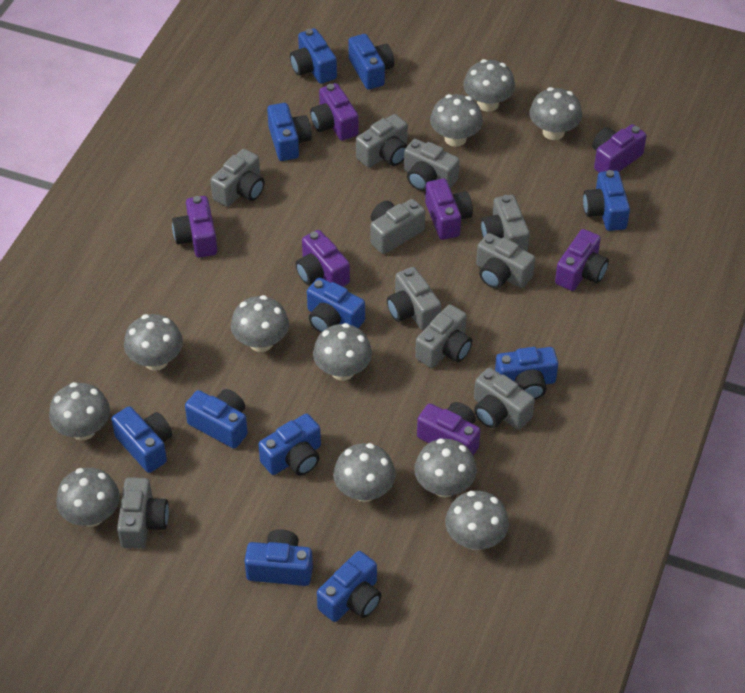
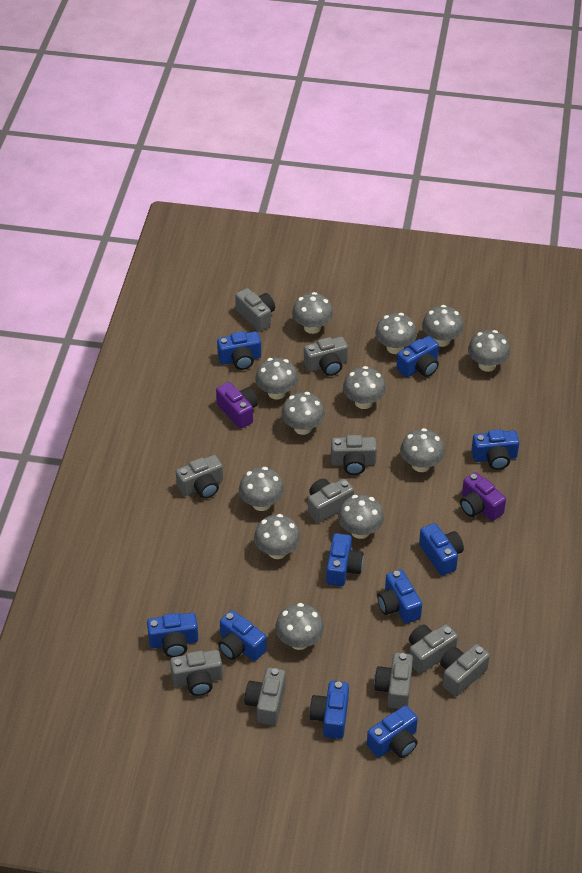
blue camera: 11 -> 10
grey mushroom: 11 -> 12
purple camera: 7 -> 2

